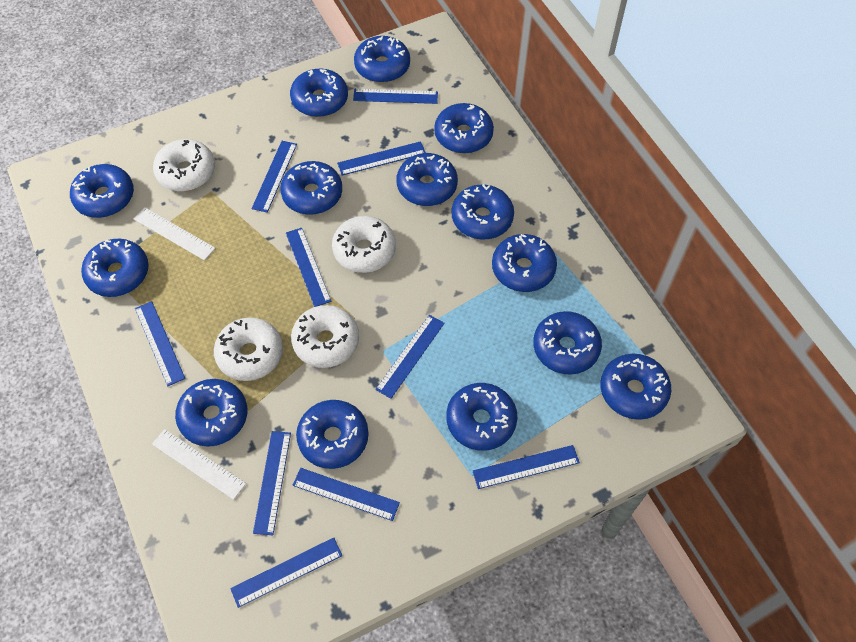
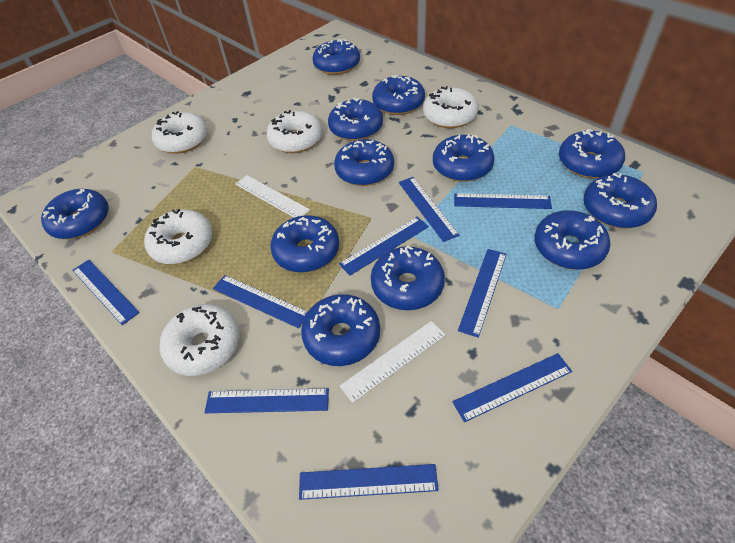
blue donut: 14 -> 12
blue ruler: 10 -> 9
white donut: 4 -> 5

